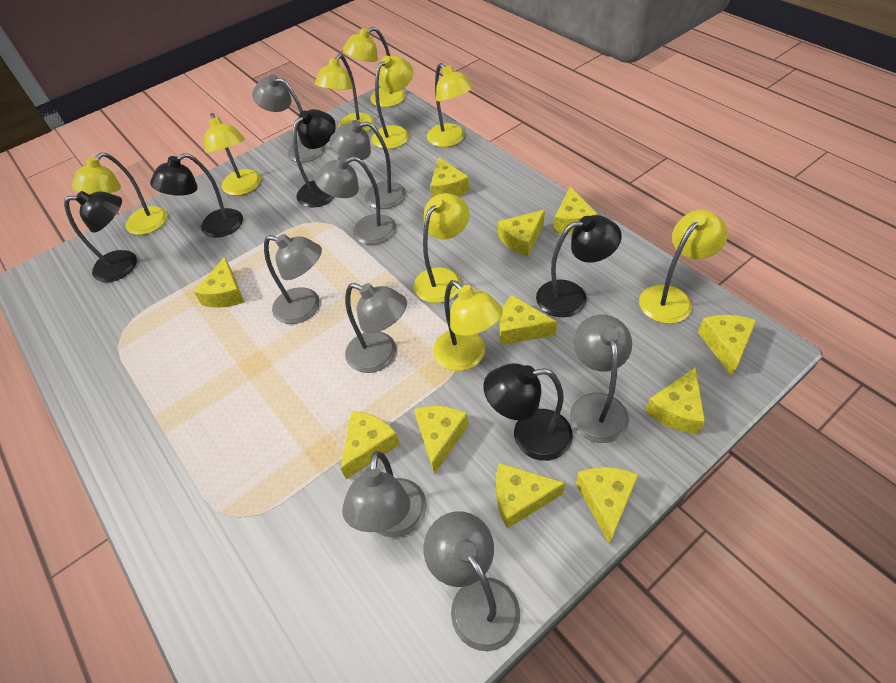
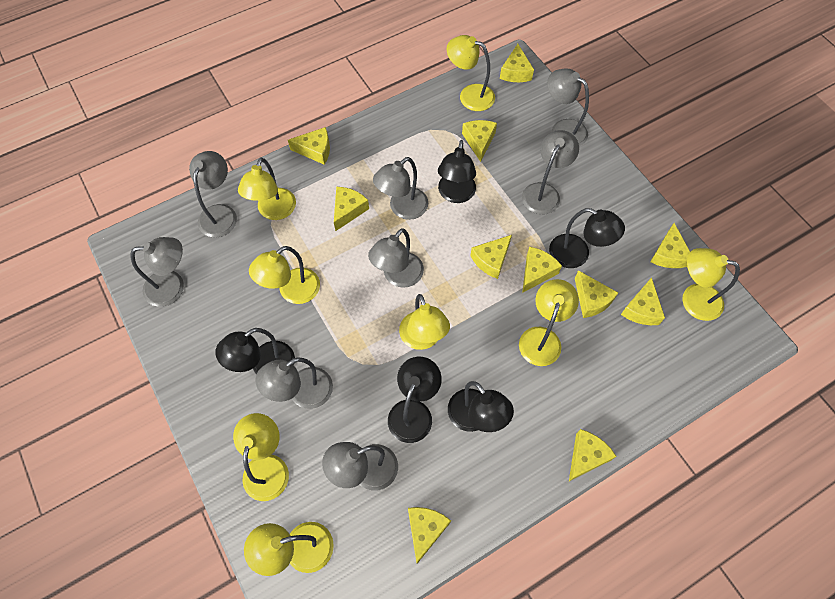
yellow lamp: 9 -> 8

